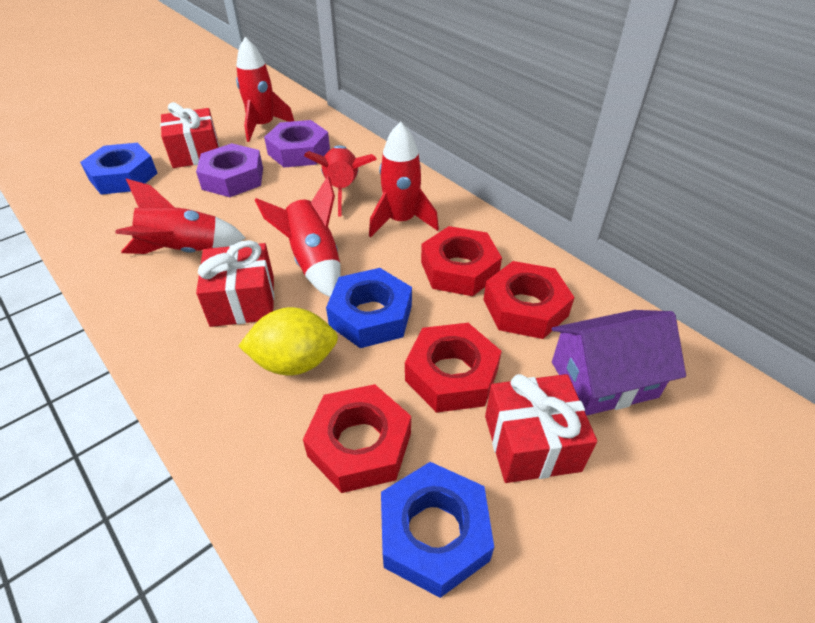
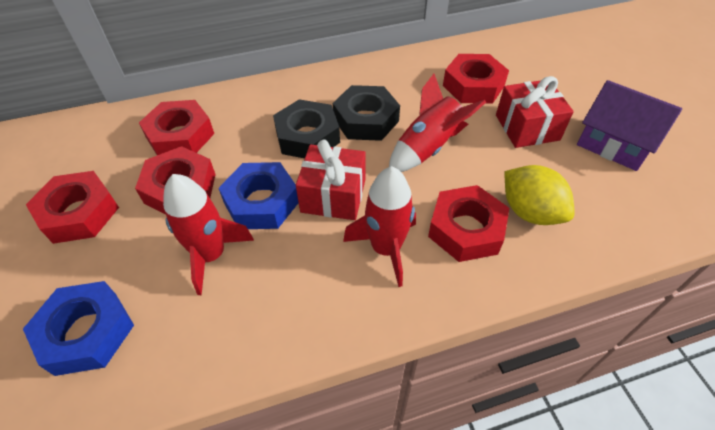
black nut: 0 -> 2
blue nut: 3 -> 2
purple nut: 2 -> 0
red gift: 3 -> 2
red nut: 4 -> 5
red rocket: 5 -> 3

